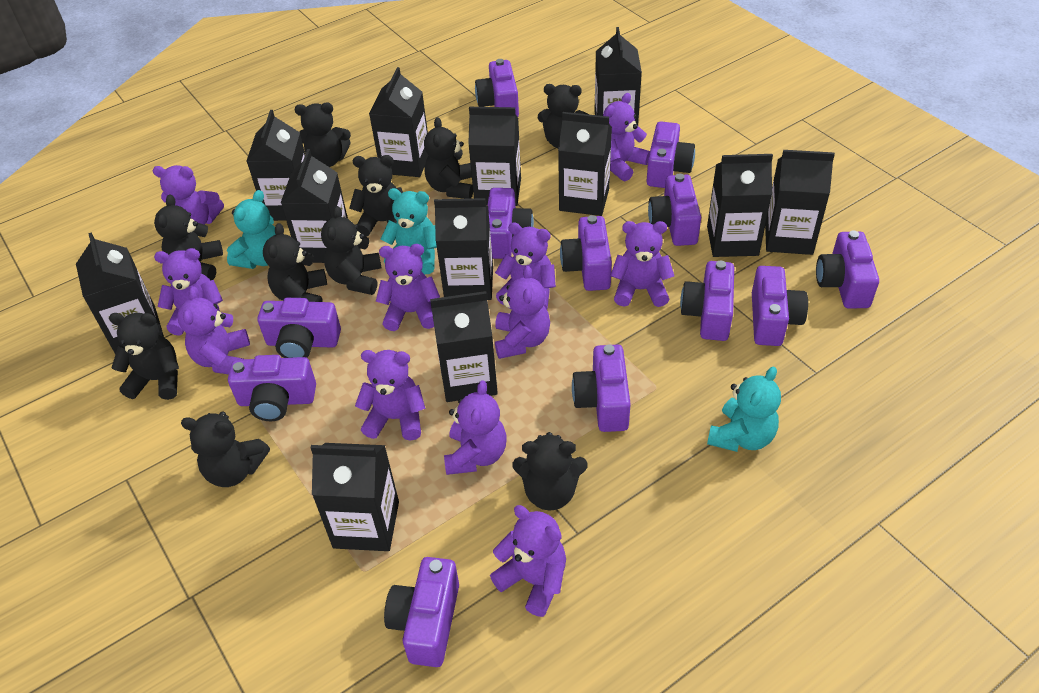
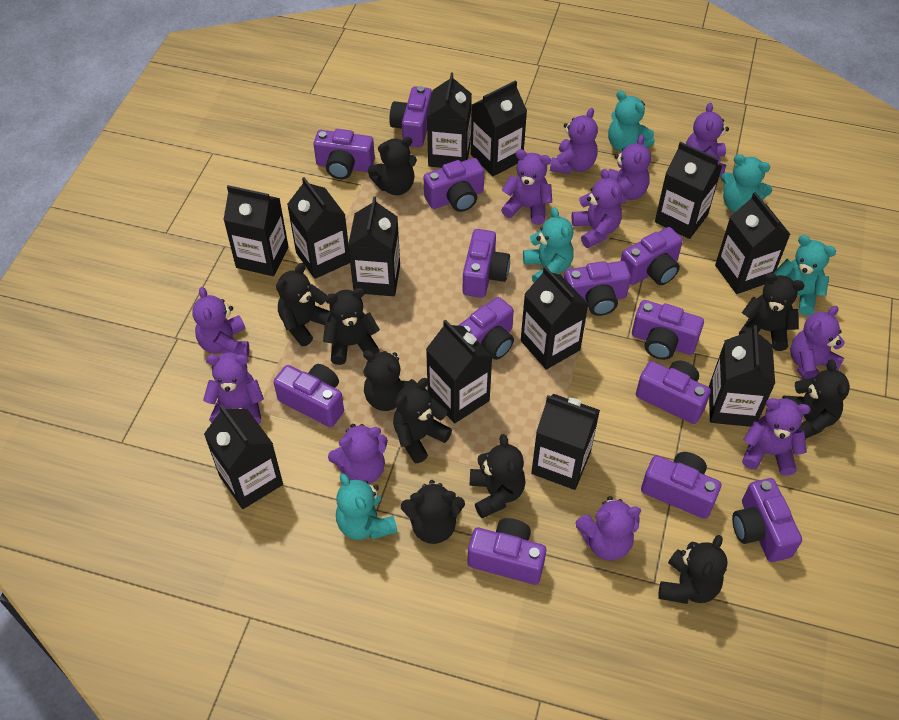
purple camera: 12 -> 13
turquoise teddy bear: 3 -> 5

